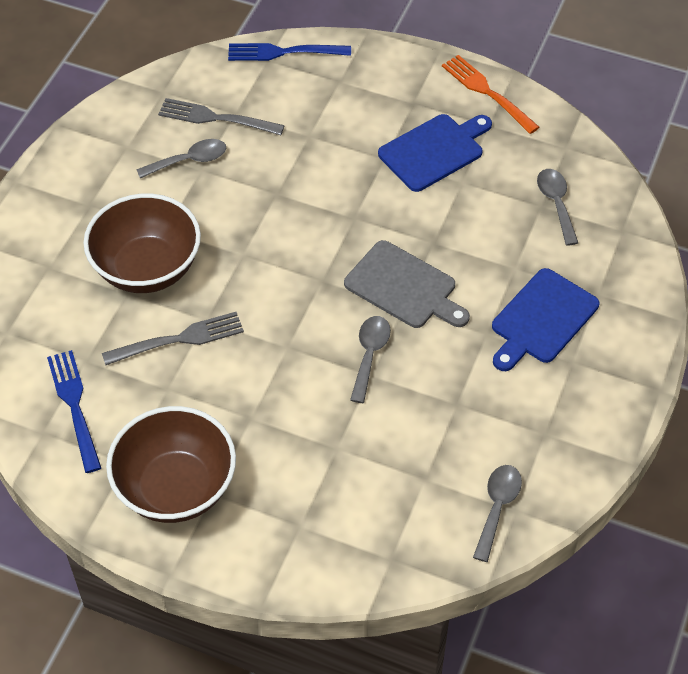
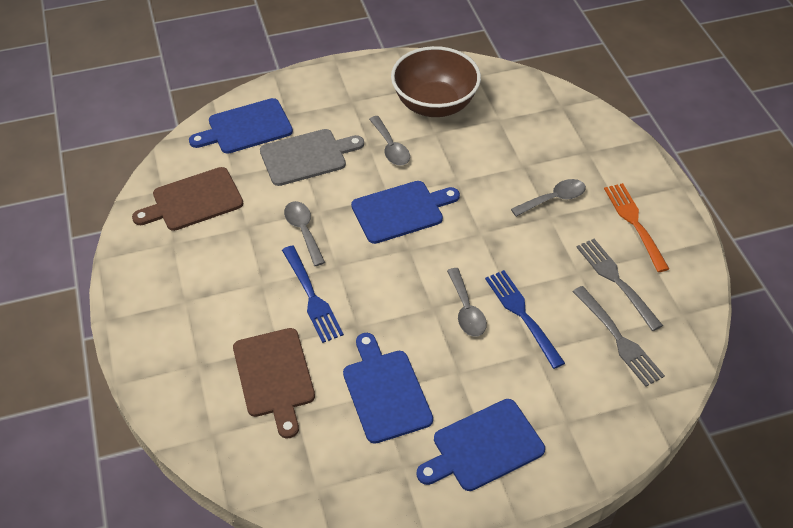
blue cutting board: 2 -> 4
brown bowl: 2 -> 1
brown cutting board: 0 -> 2

